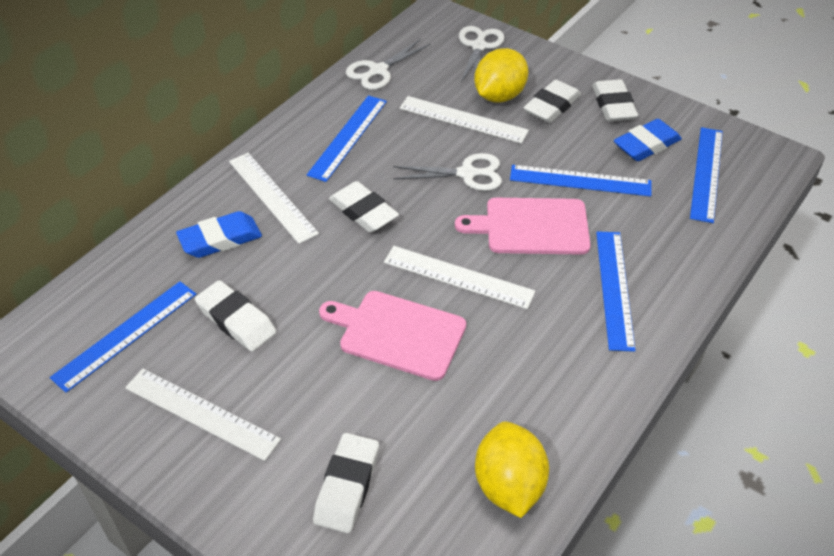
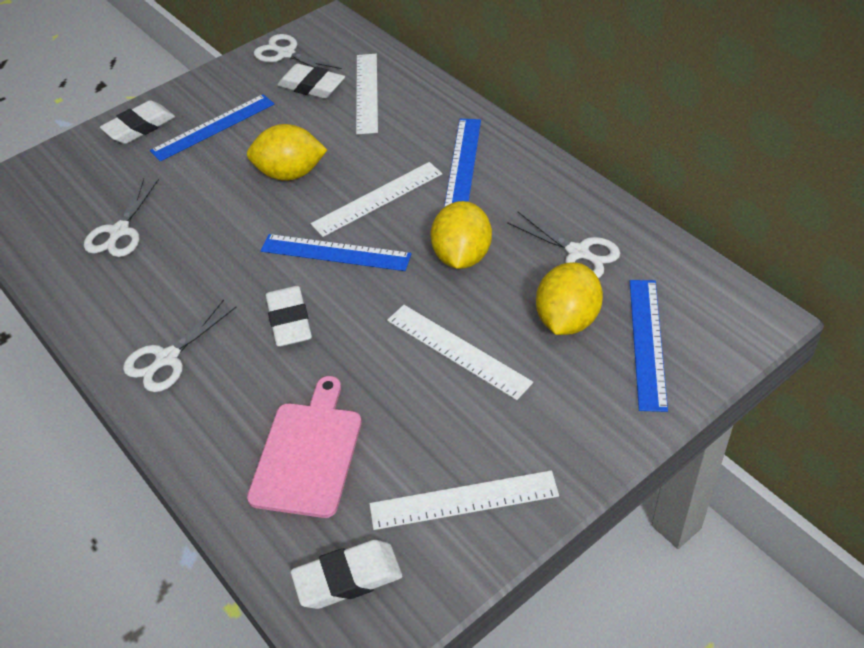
blue eraser: 2 -> 0
blue ruler: 5 -> 4
pink cutting board: 2 -> 1
white eraser: 5 -> 4
white scissors: 3 -> 4
yellow lemon: 2 -> 3

